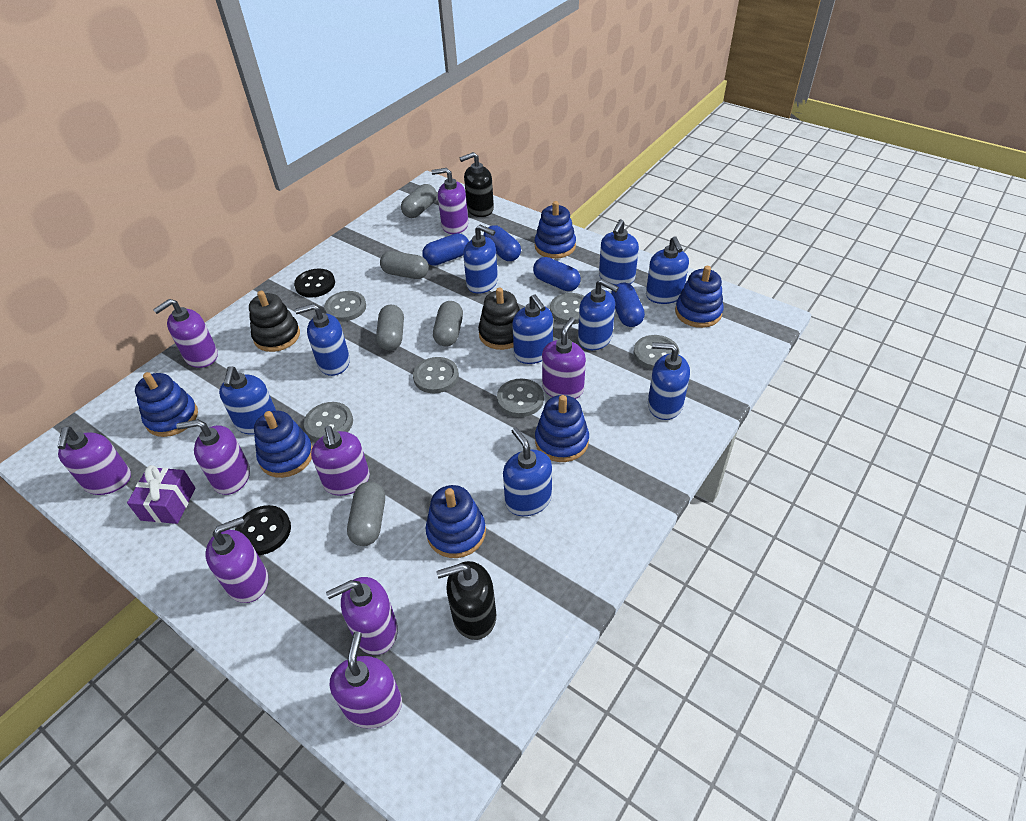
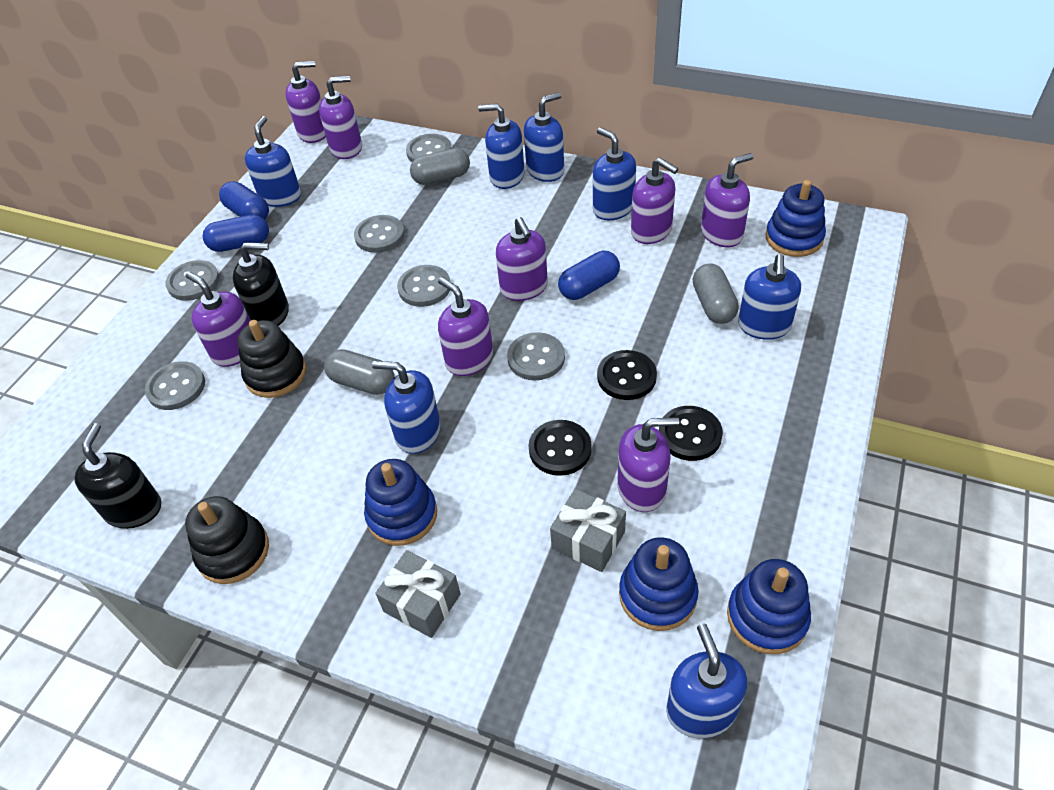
black button: 2 -> 3
blue capsule: 4 -> 3
blue soap dispenser: 9 -> 7
blue stacking toy: 6 -> 4
grey capsule: 5 -> 3
grey gift: 0 -> 2
purple gift: 1 -> 0
purple soap dispenser: 9 -> 8

